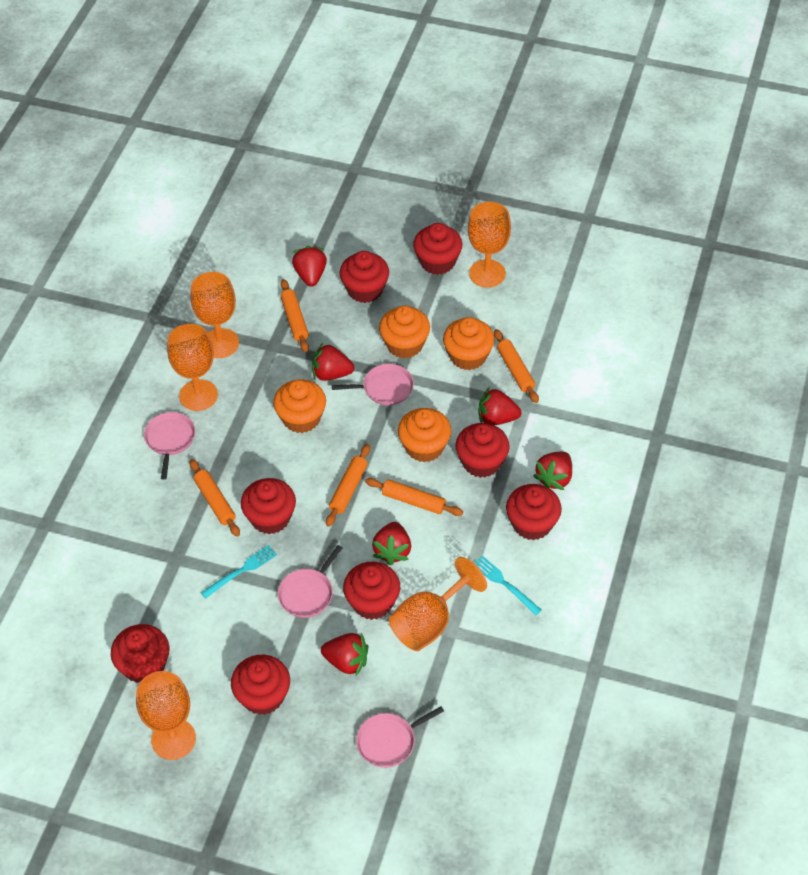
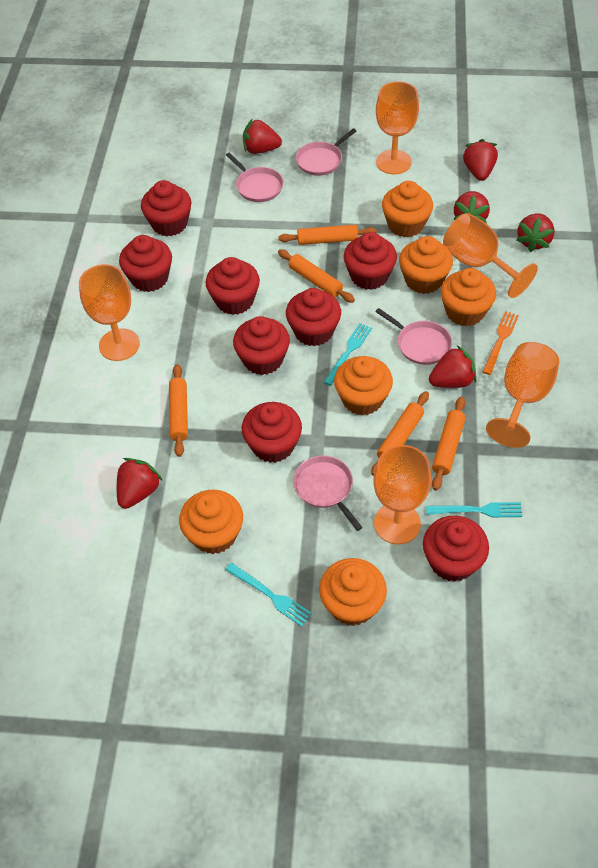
orange cupcake: 4 -> 6
orange fork: 0 -> 1
turquoise fork: 2 -> 3

